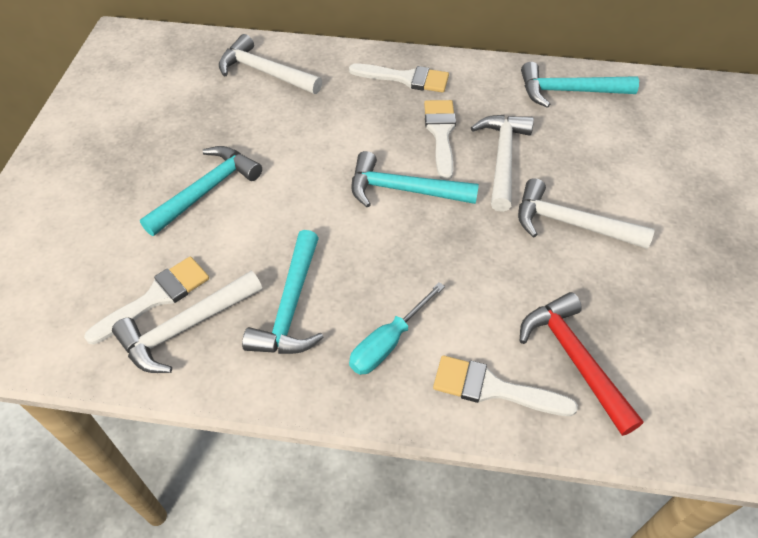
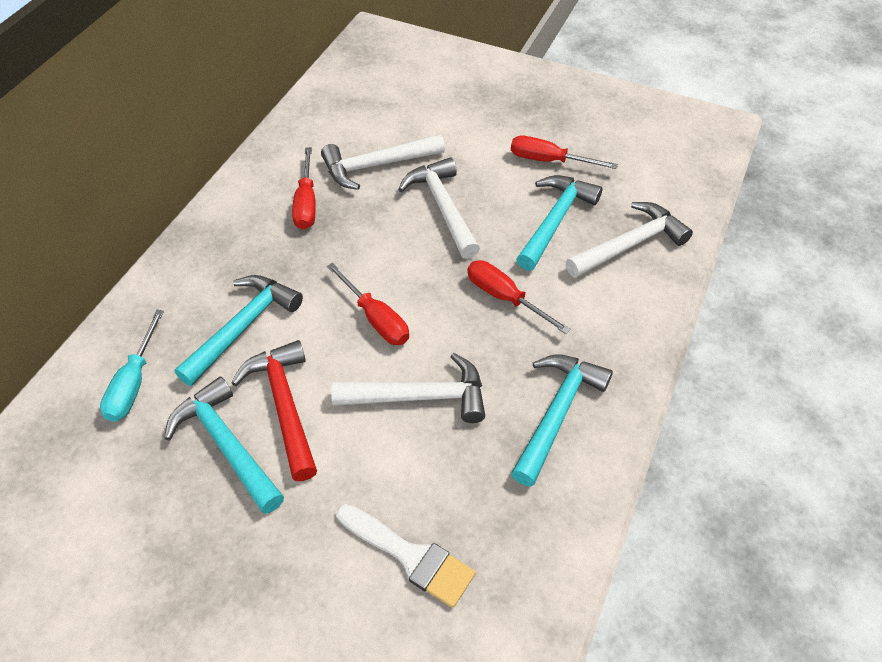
red screwdriver: 0 -> 4
white brush: 4 -> 1

